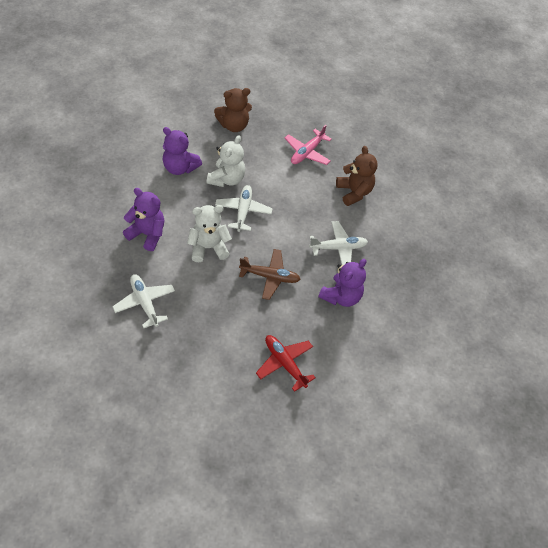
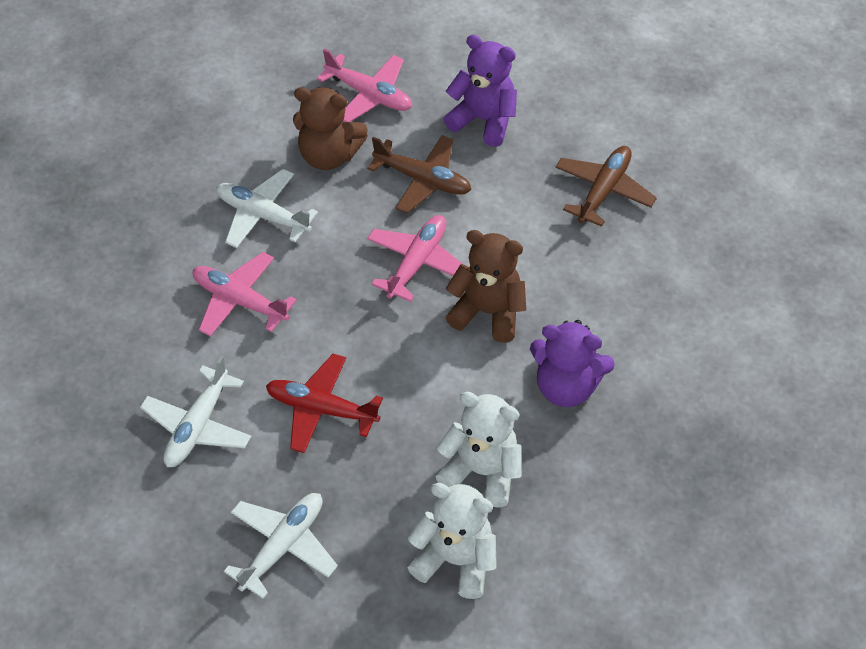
brown plane: 1 -> 2
pink plane: 1 -> 3
purple teddy bear: 3 -> 2

